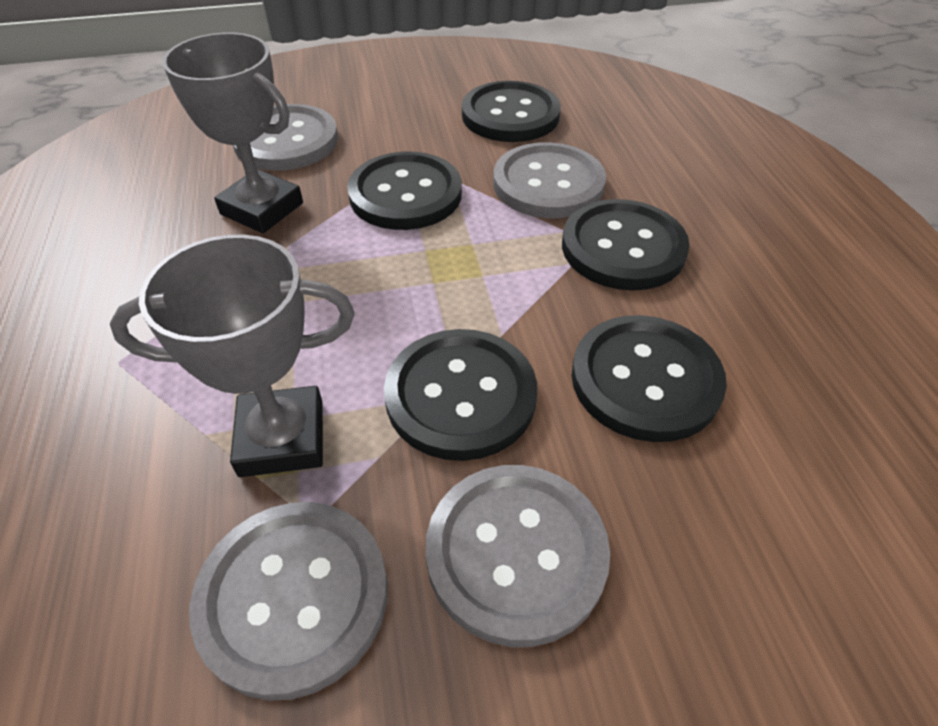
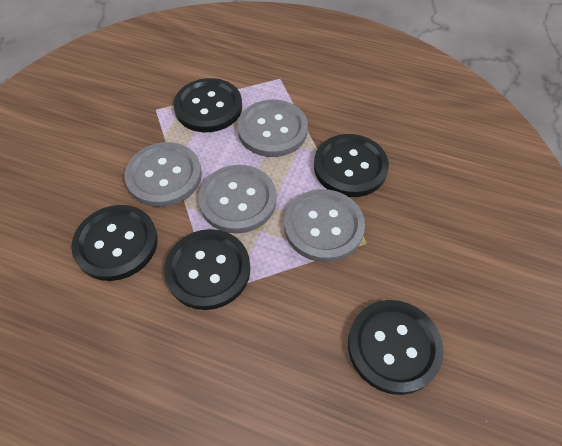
grey trophy: 2 -> 0

